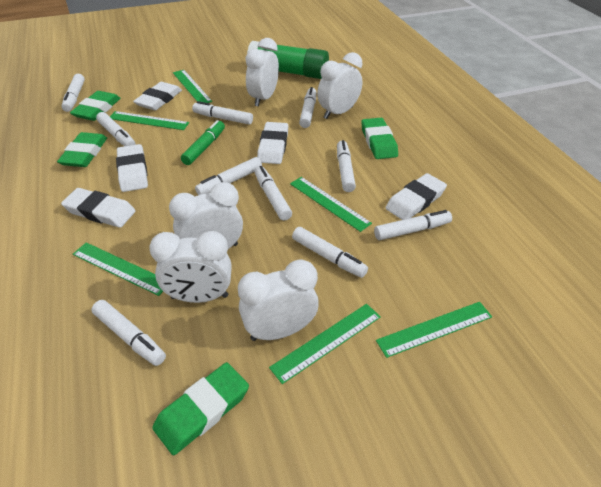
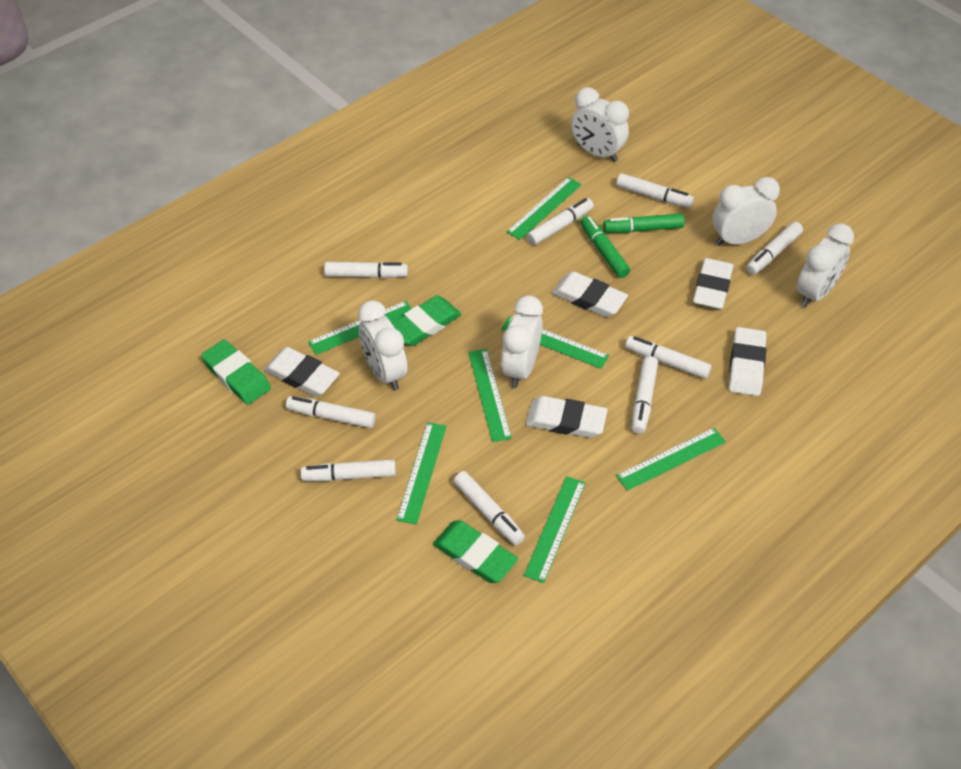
green eraser: 4 -> 3
green glue stick: 1 -> 0
green marker: 1 -> 2
green ruler: 6 -> 7
white marker: 10 -> 9

